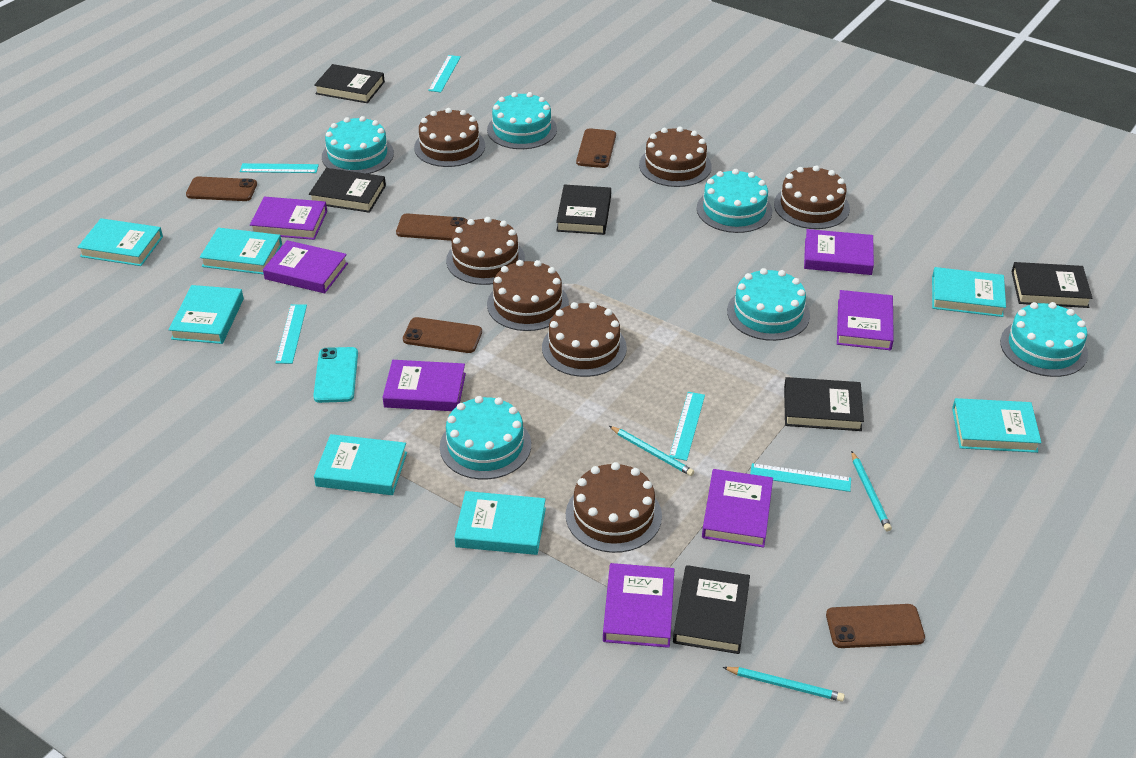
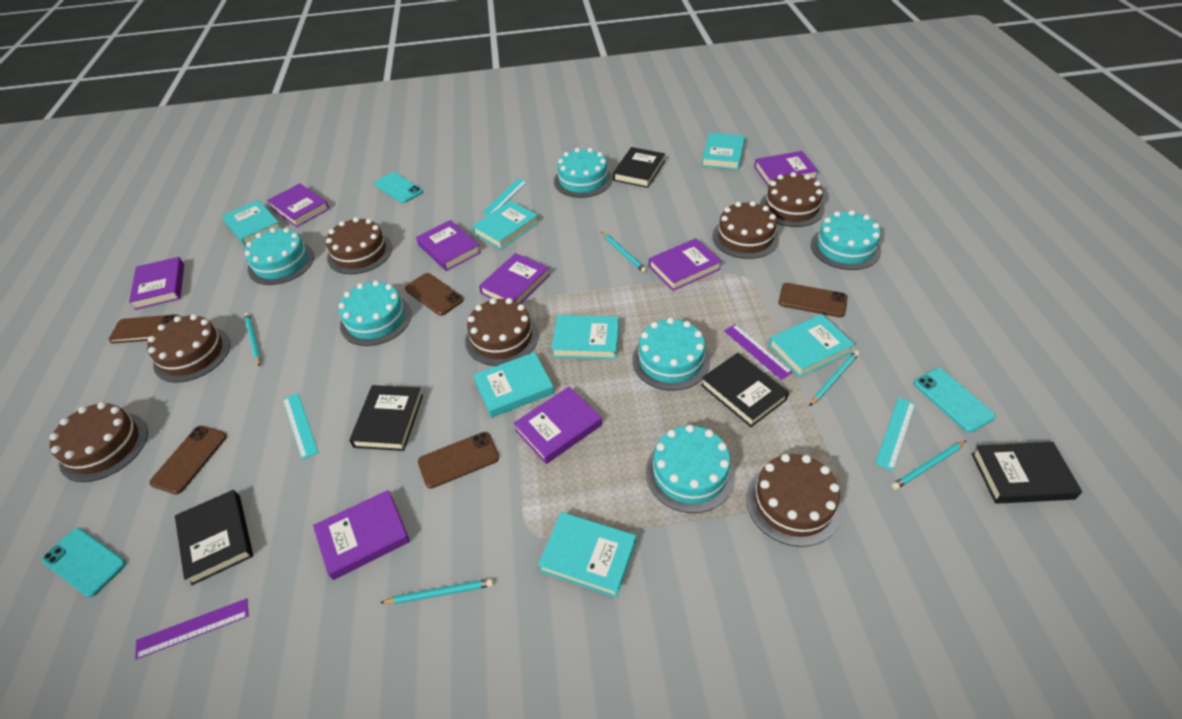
black book: 6 -> 5
purple book: 7 -> 8
purple ruler: 0 -> 2
turquoise pencil: 3 -> 5
turquoise phone: 1 -> 3
turquoise ruler: 5 -> 3

